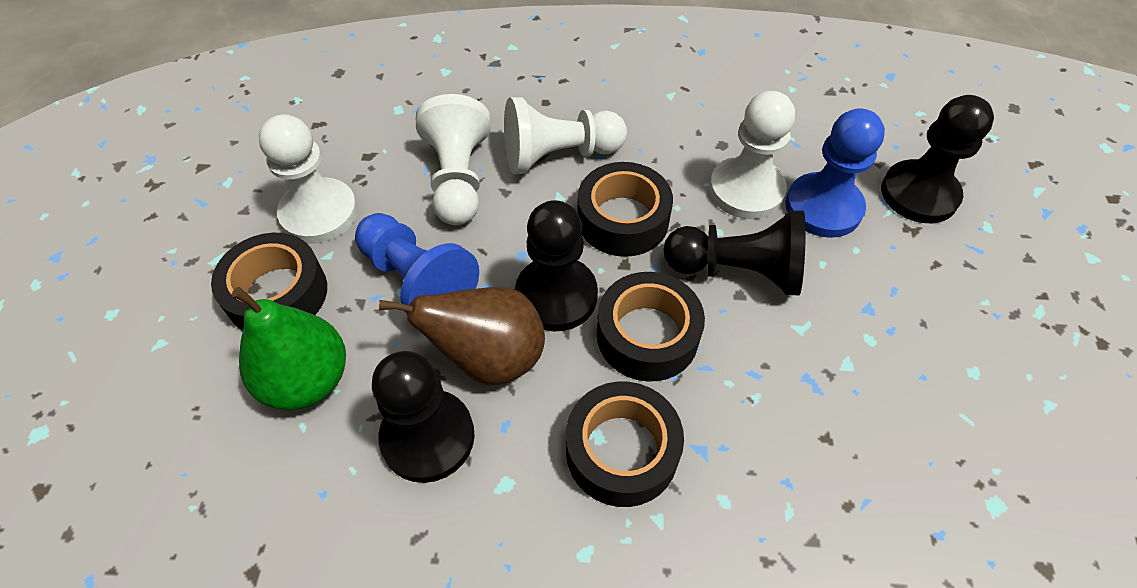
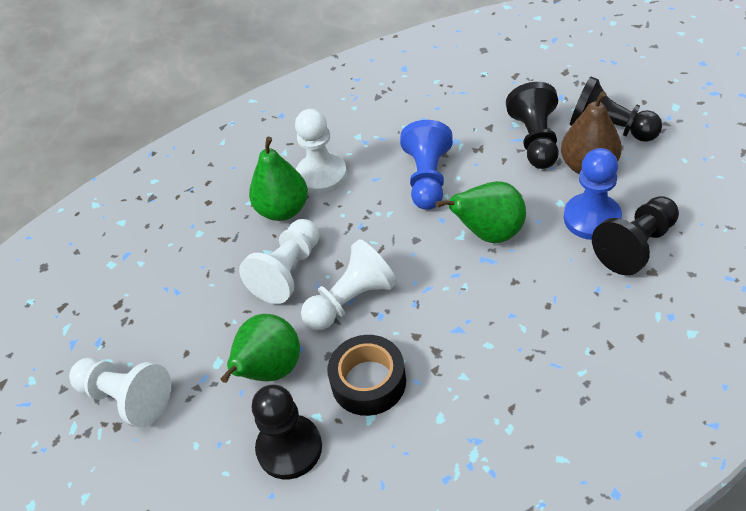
black tape: 4 -> 1
green pear: 1 -> 3

